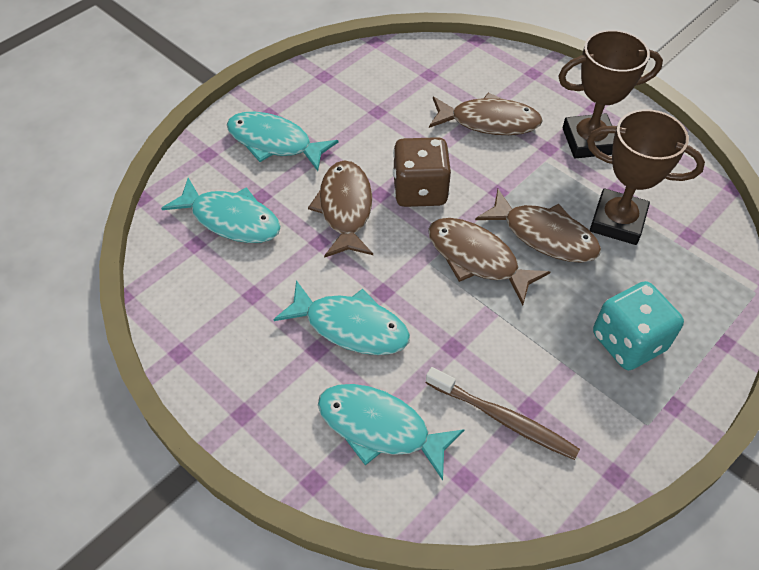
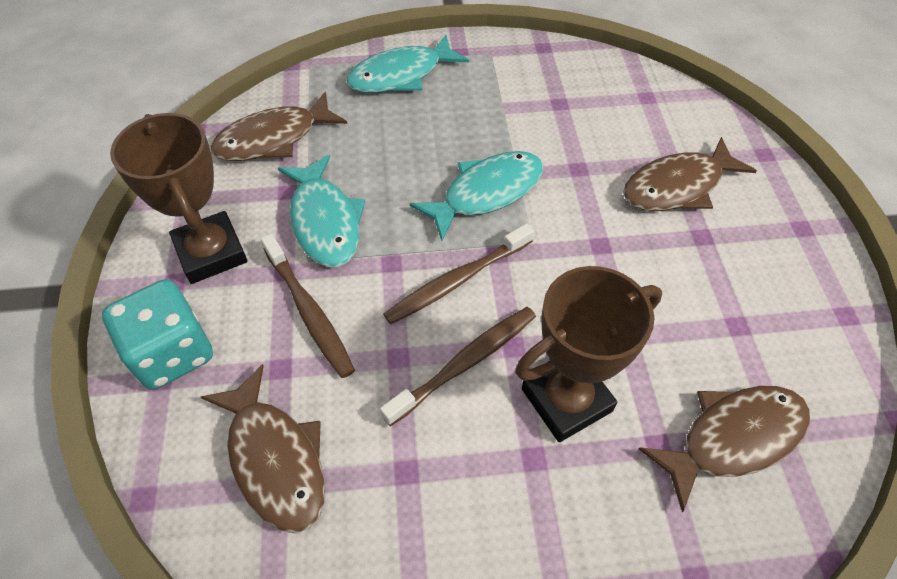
brown dice: 1 -> 0
brown toothbrush: 1 -> 3
turquoise fish: 4 -> 3

